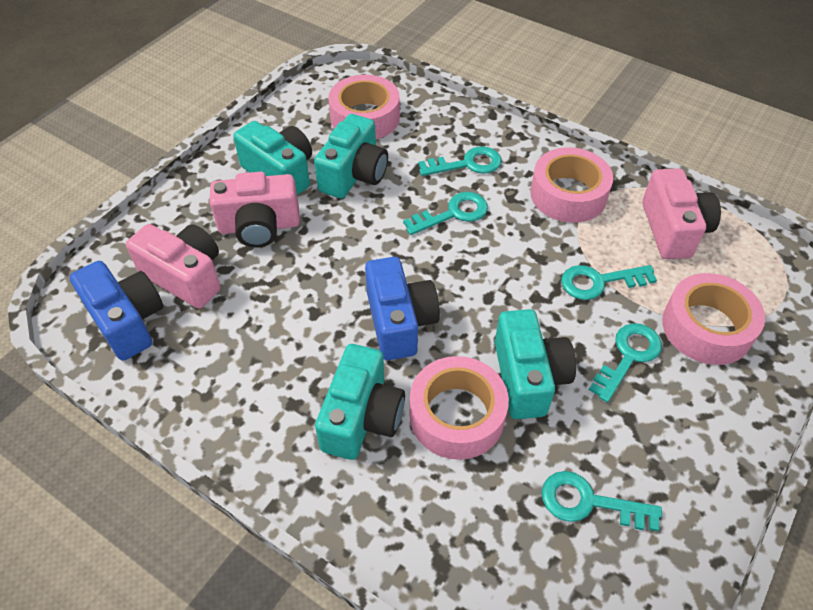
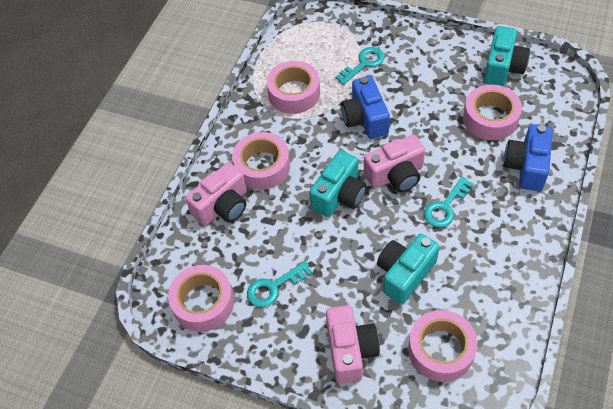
pink tape: 4 -> 5
turquoise camera: 4 -> 3
turquoise key: 5 -> 3

